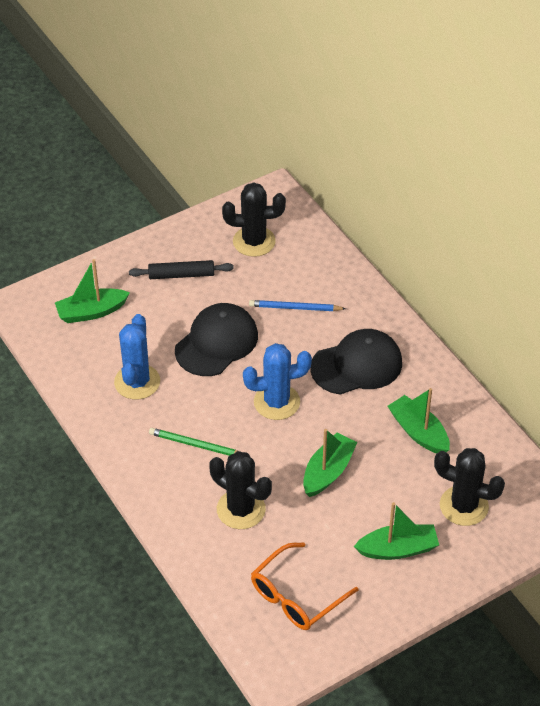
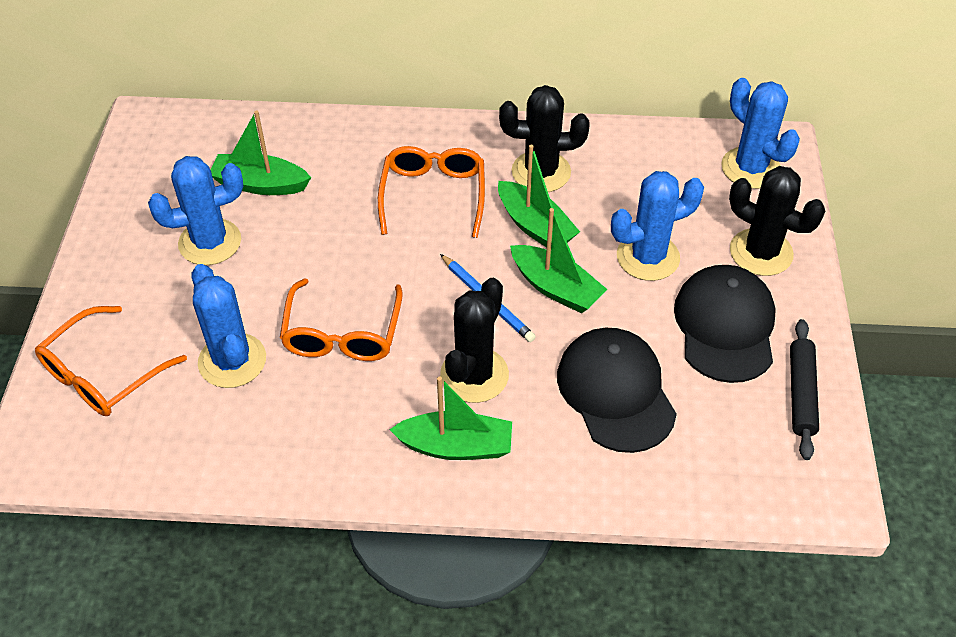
blue cactus: 2 -> 4
green pencil: 1 -> 0
orange glasses: 1 -> 3

